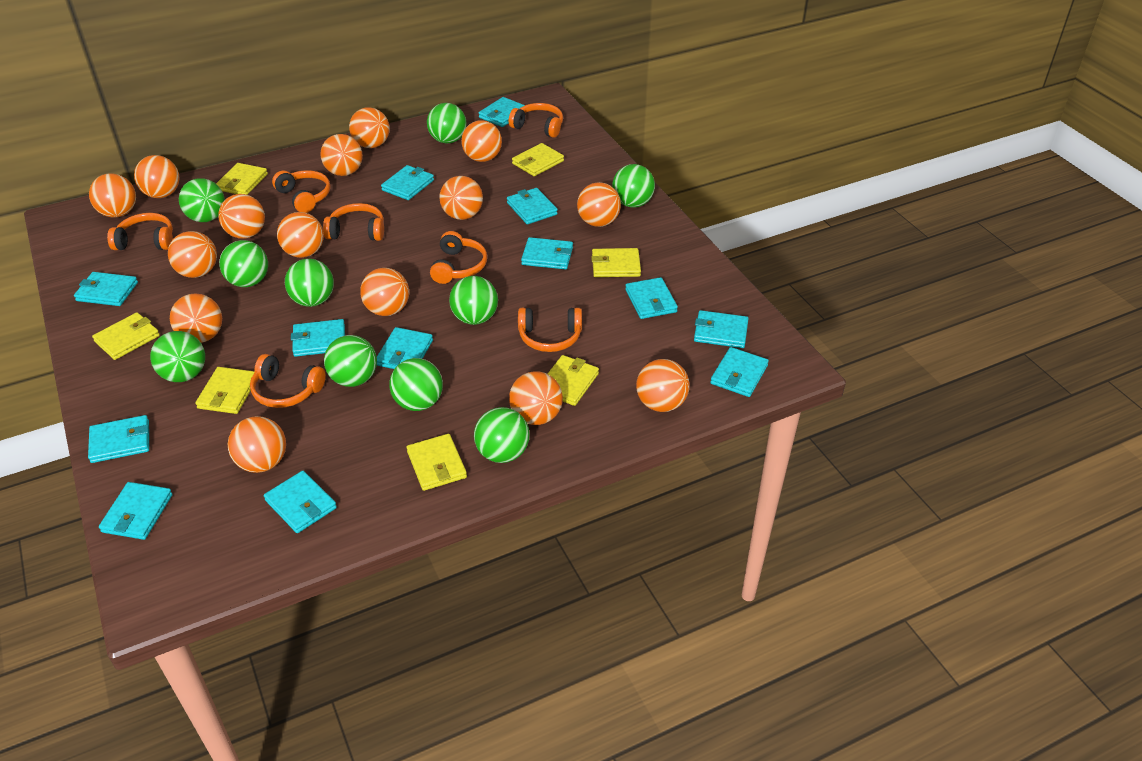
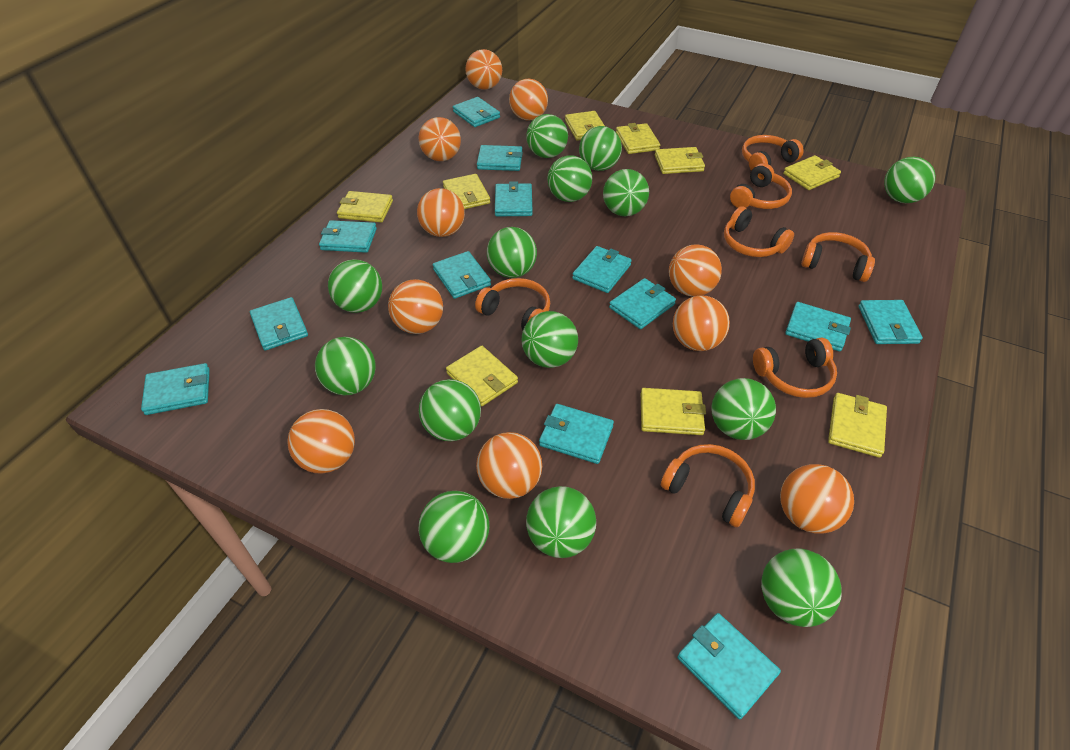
green ball: 10 -> 14
orange ball: 15 -> 10
yellow wallet: 7 -> 9

